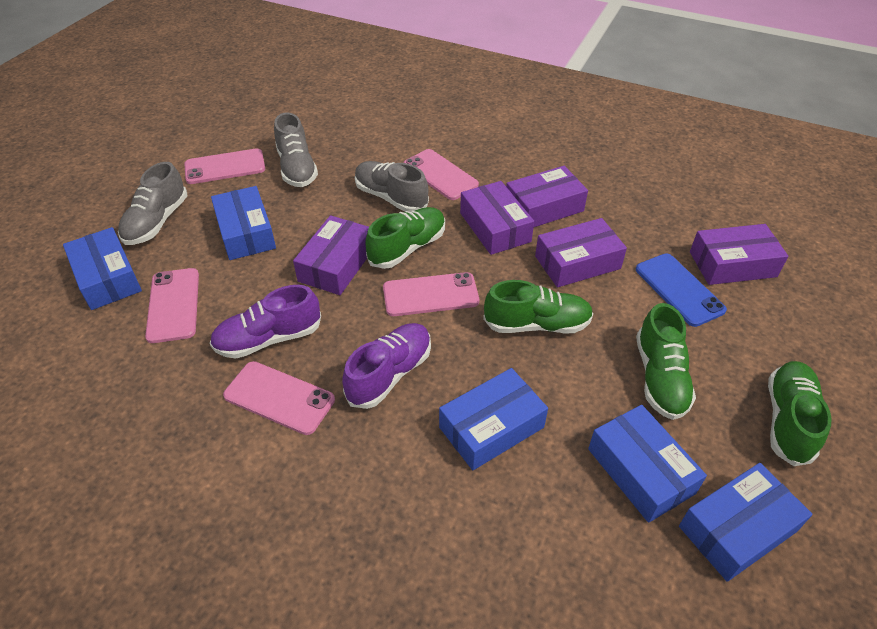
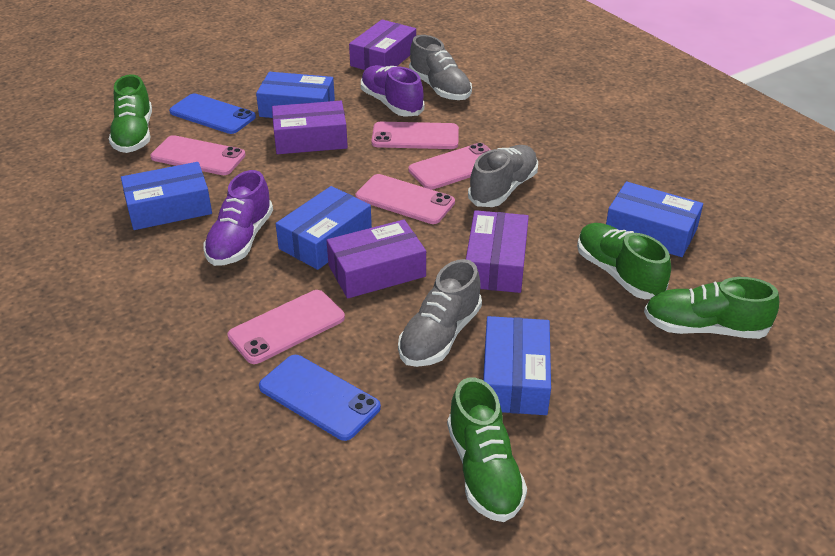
blue phone: 1 -> 2
purple box: 5 -> 4

